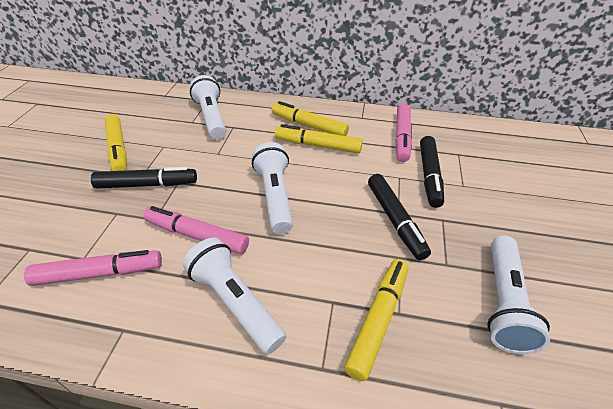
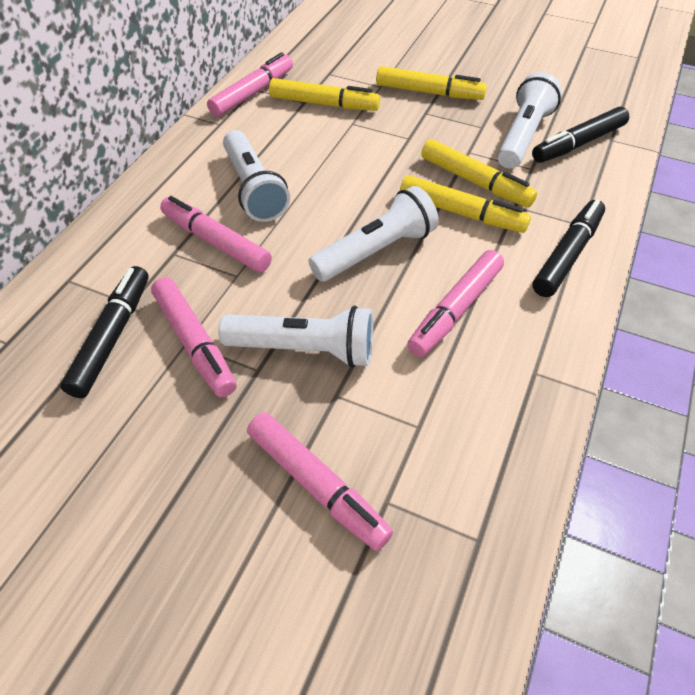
pink marker: 3 -> 5

